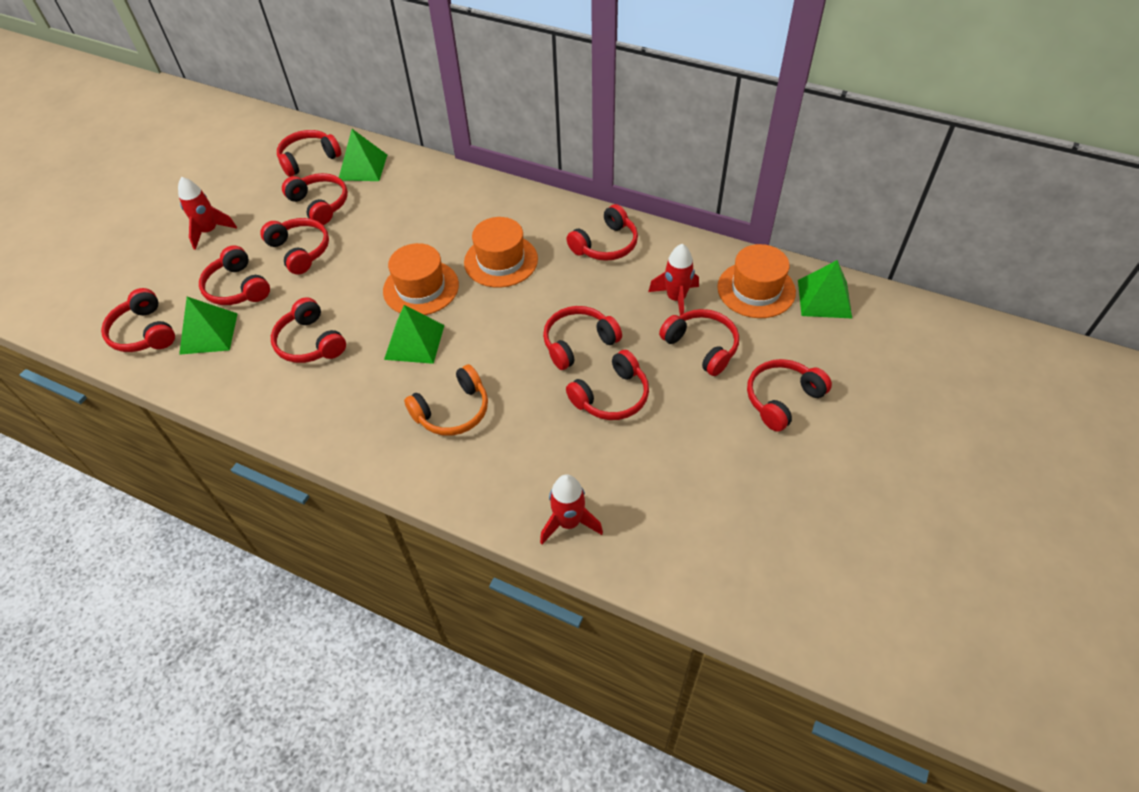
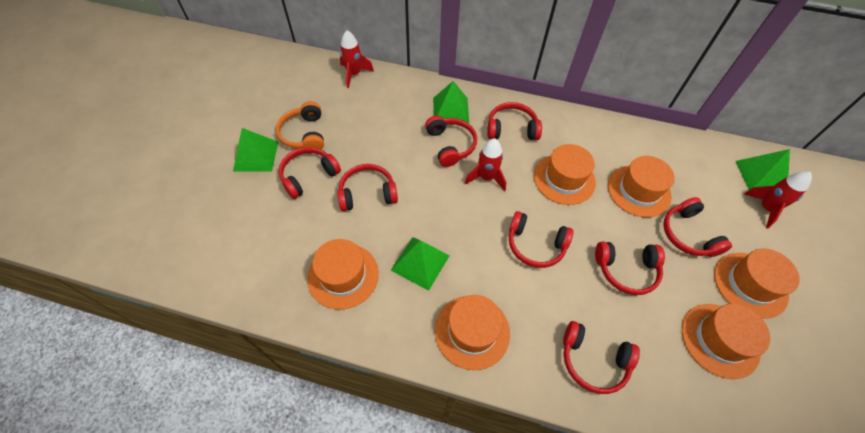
orange hat: 3 -> 6
red headphones: 11 -> 8

